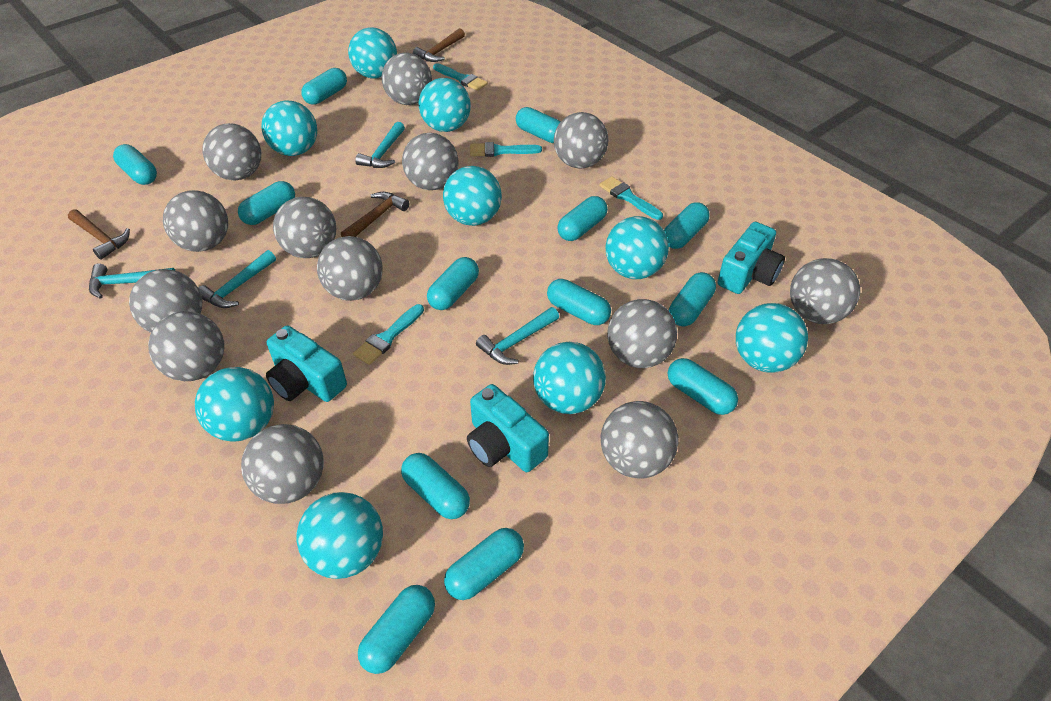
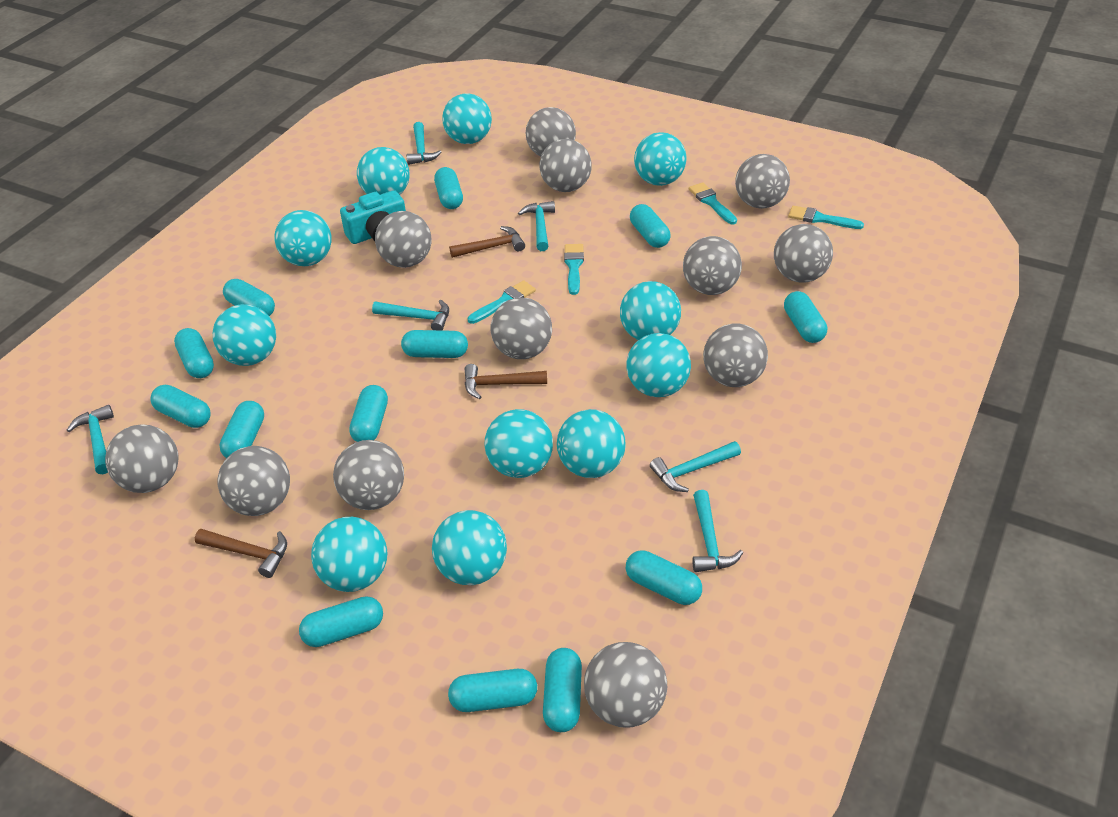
grey ball: 13 -> 12
turquoise ball: 9 -> 11
turquoise camera: 3 -> 1
turquoise hammer: 4 -> 6

